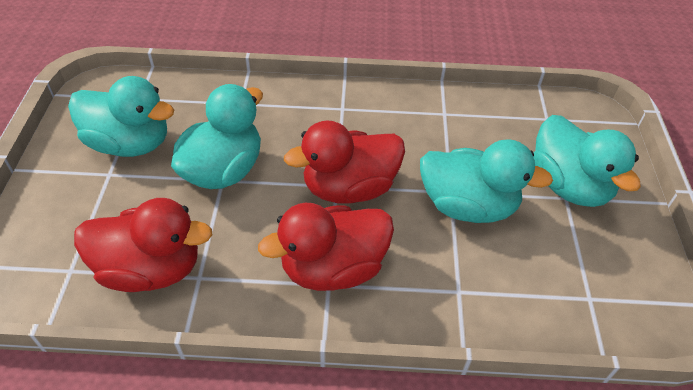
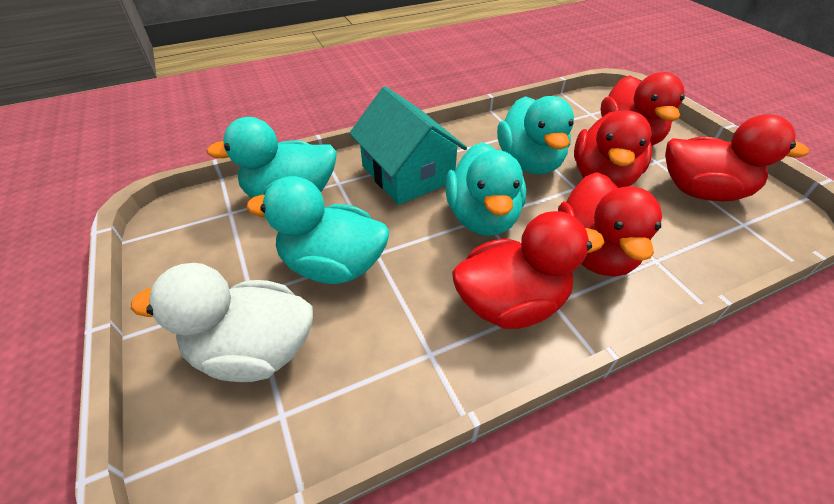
red duck: 3 -> 5
turquoise house: 0 -> 1
white duck: 0 -> 1

